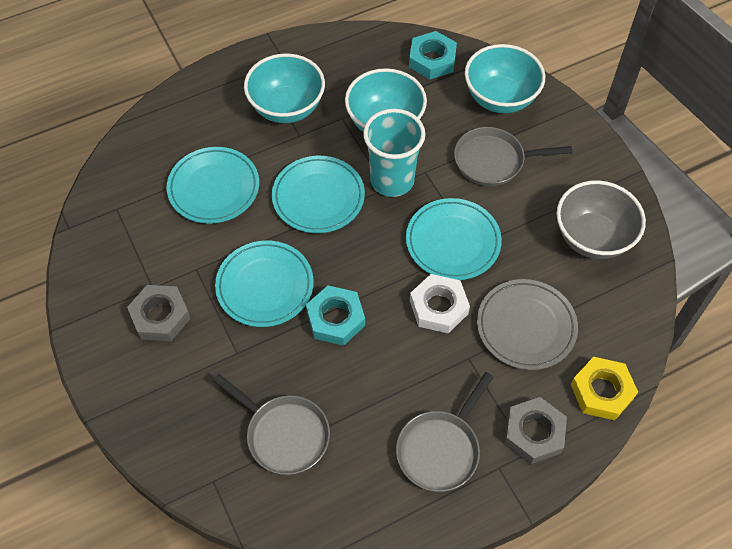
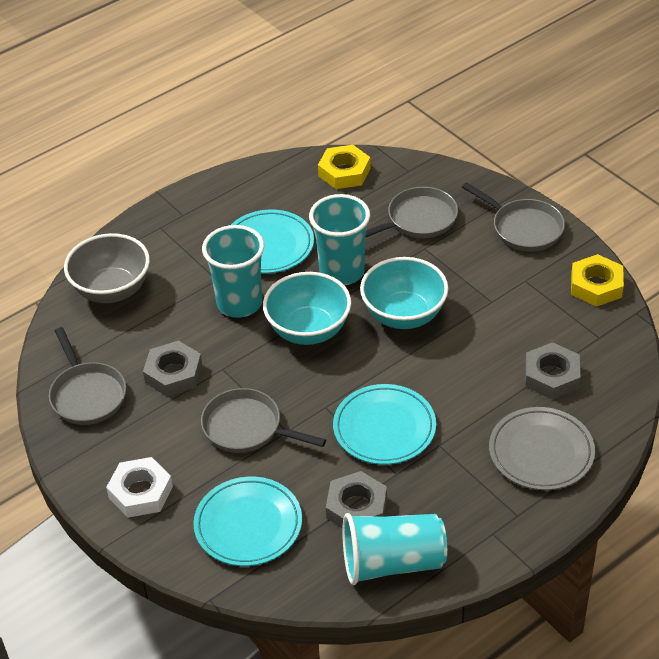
grey nut: 2 -> 3
grey pan: 3 -> 4
turquoise bowl: 3 -> 2
turquoise cup: 1 -> 3
turquoise nut: 2 -> 0
turquoise plate: 4 -> 3
yellow nut: 1 -> 2

